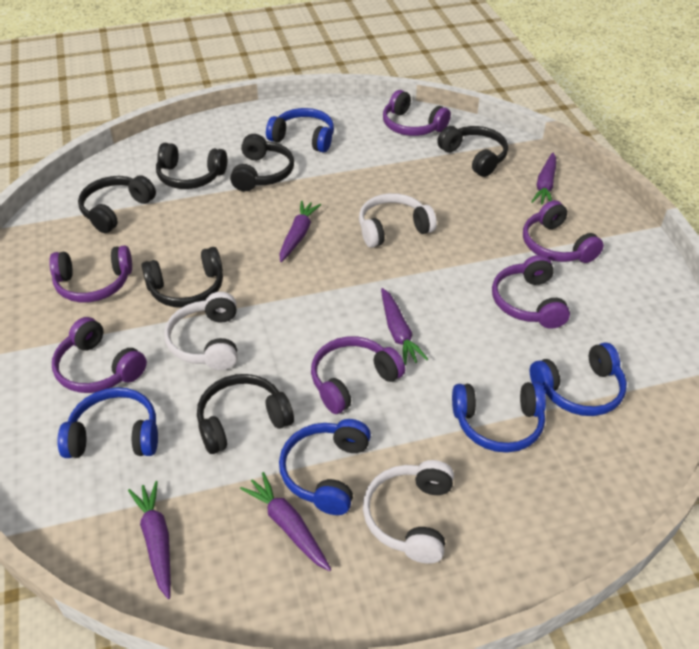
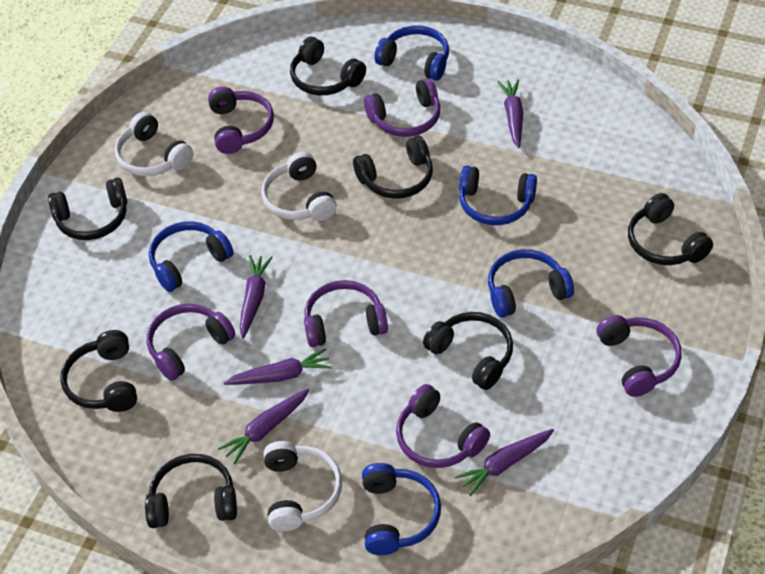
black headphones: 6 -> 7

